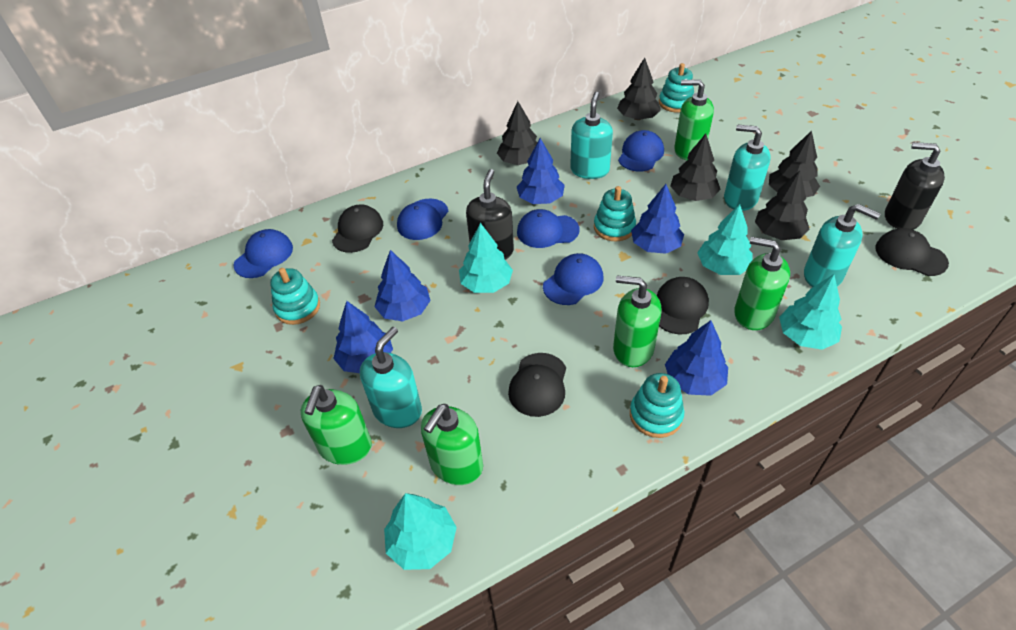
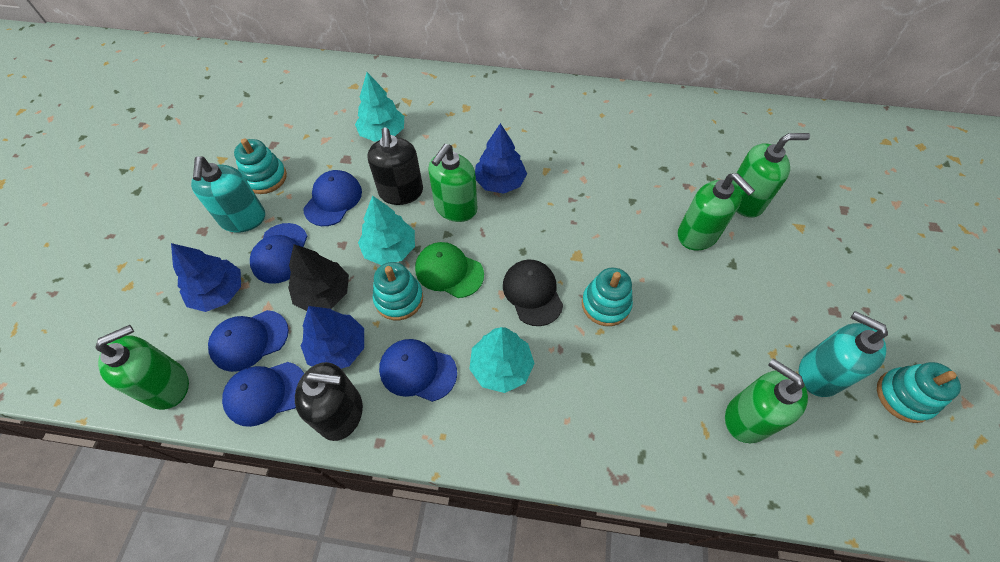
black cap: 4 -> 1
black tree: 5 -> 1
blue tree: 5 -> 3
green cap: 0 -> 1
turquoise soap dispenser: 4 -> 2
turquoise tree: 4 -> 3

